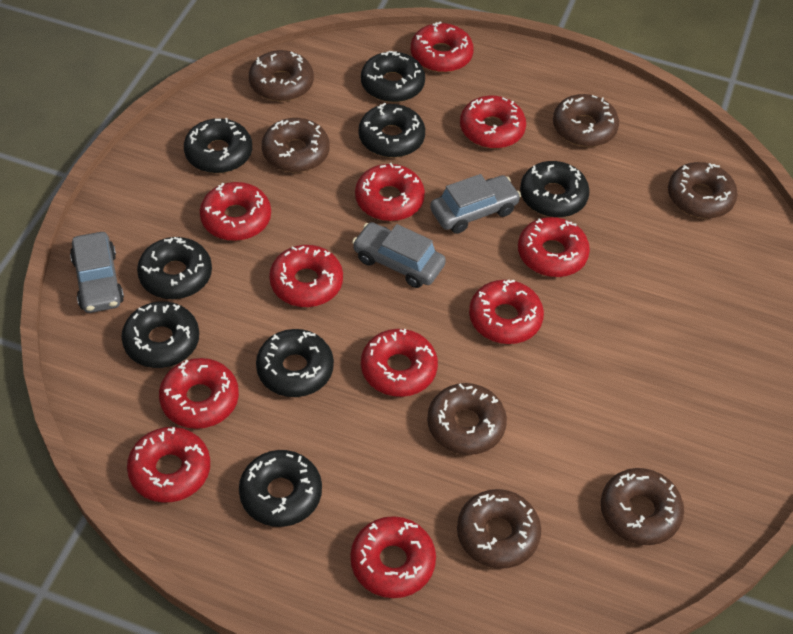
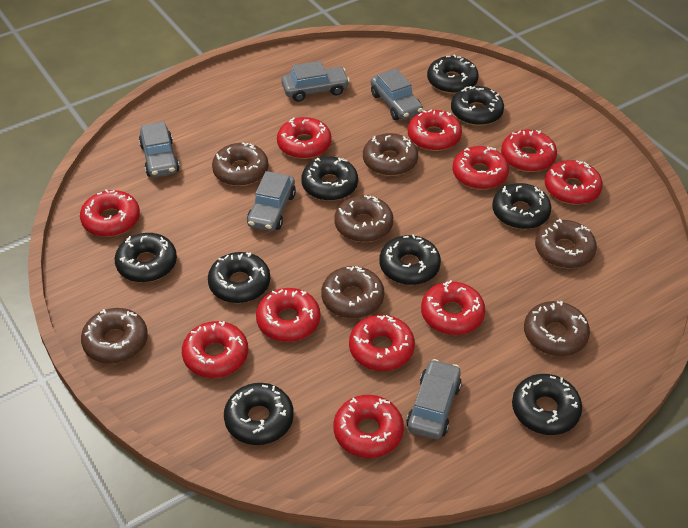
black donut: 8 -> 9
grey car: 3 -> 5

